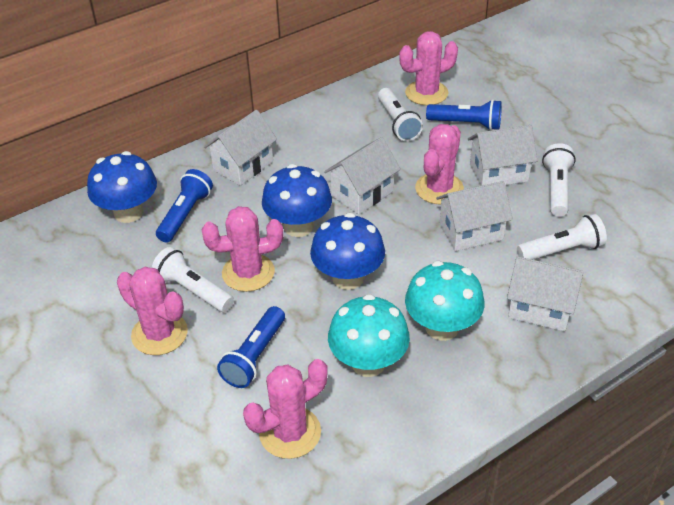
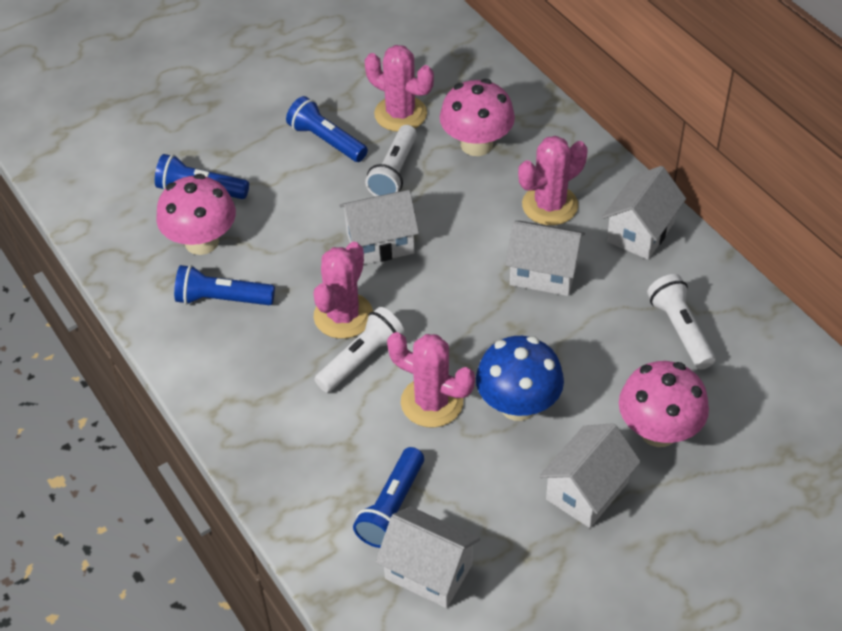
blue flashlight: 3 -> 4
blue mushroom: 3 -> 1
pink cactus: 5 -> 4
pink mushroom: 0 -> 3
turquoise mushroom: 2 -> 0
white flashlight: 4 -> 3

